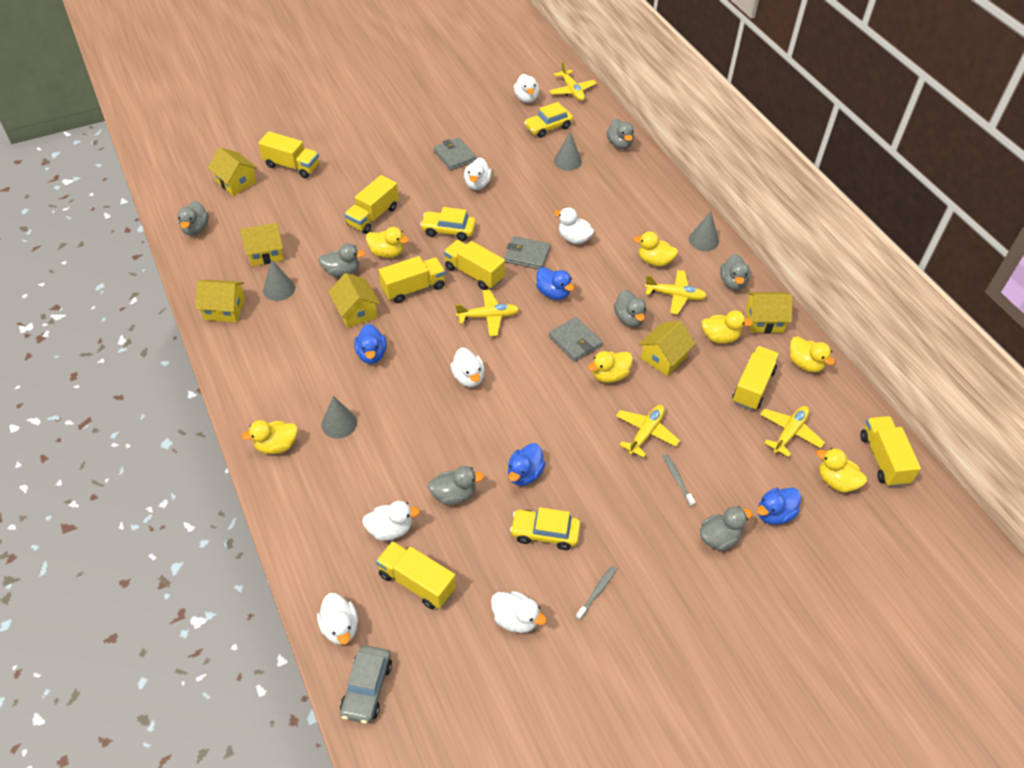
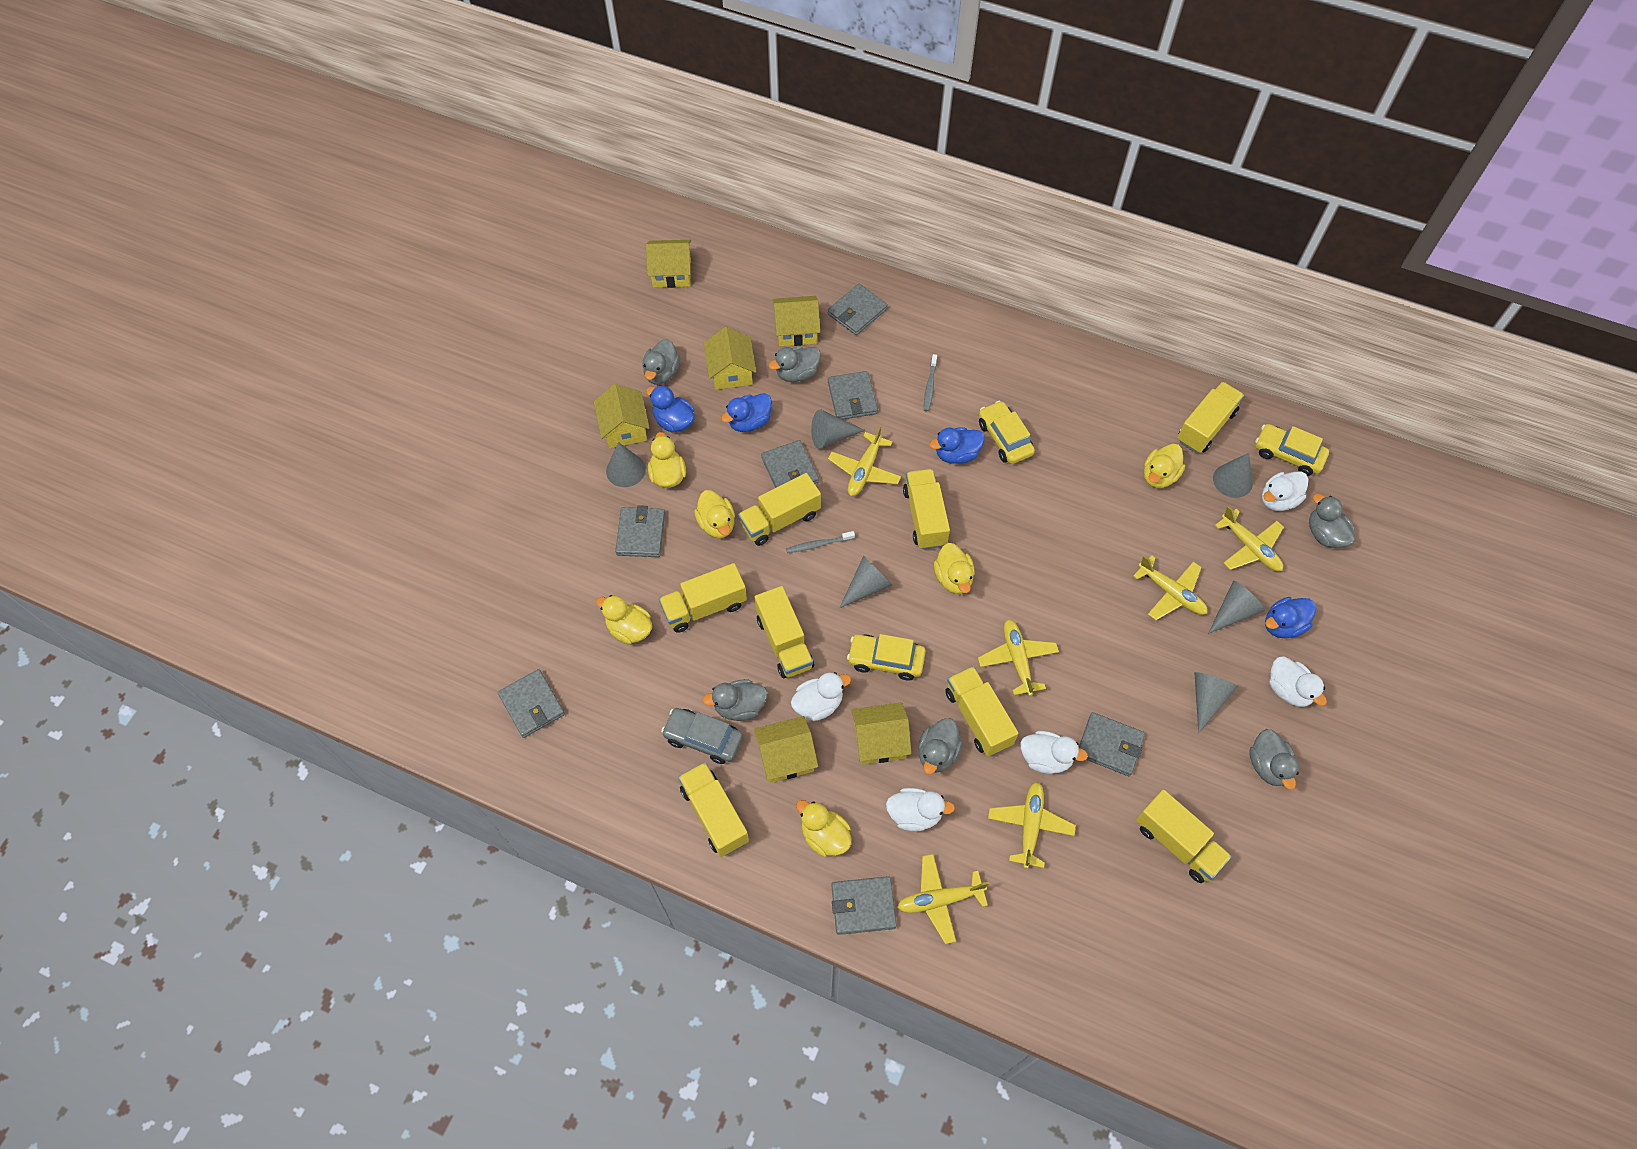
grey cone: 4 -> 6
grey duck: 7 -> 6
grey wallet: 3 -> 7
white duck: 7 -> 5
yellow duck: 7 -> 6
yellow plane: 5 -> 6
yellow truck: 7 -> 8

